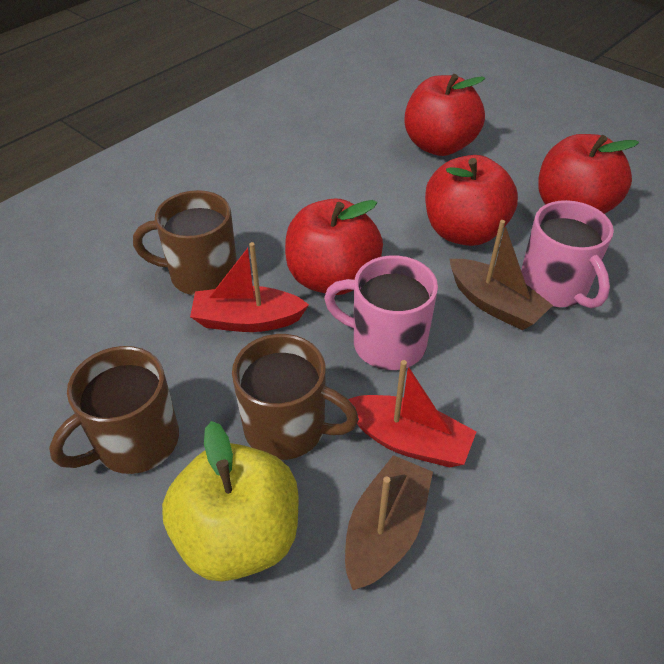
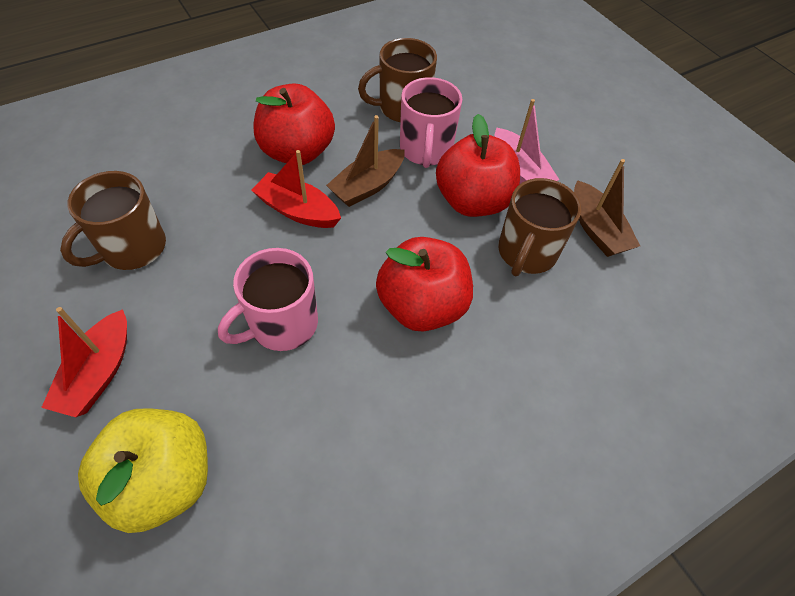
pink boat: 0 -> 1
red apple: 4 -> 3

